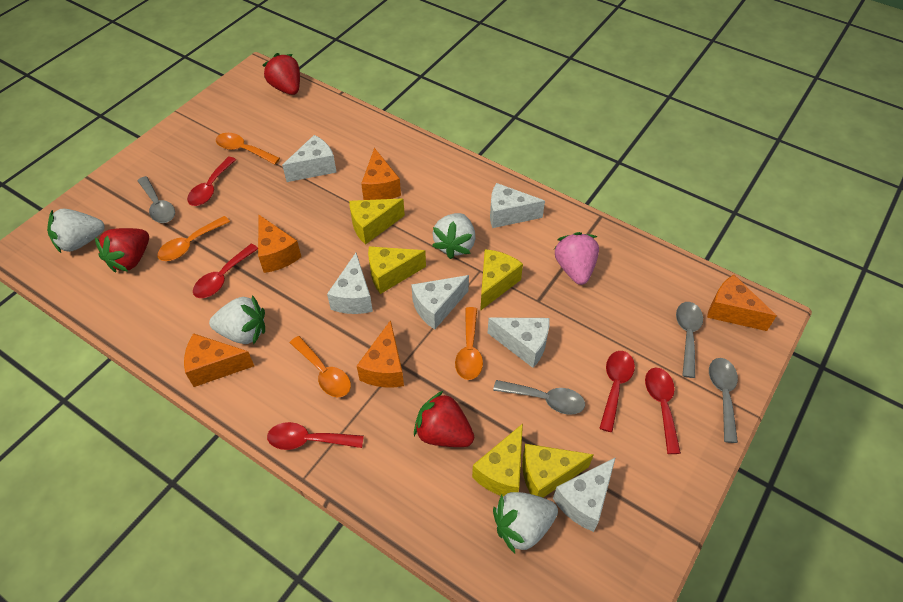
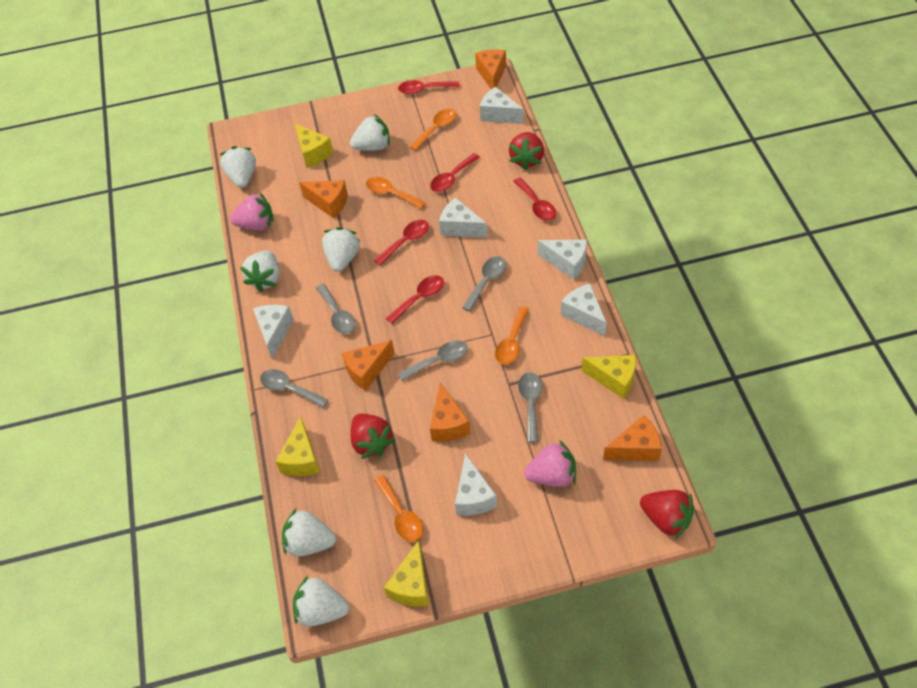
grey spoon: 4 -> 5
pink strawberry: 1 -> 2
white strawberry: 4 -> 6
yellow cheese: 5 -> 4

